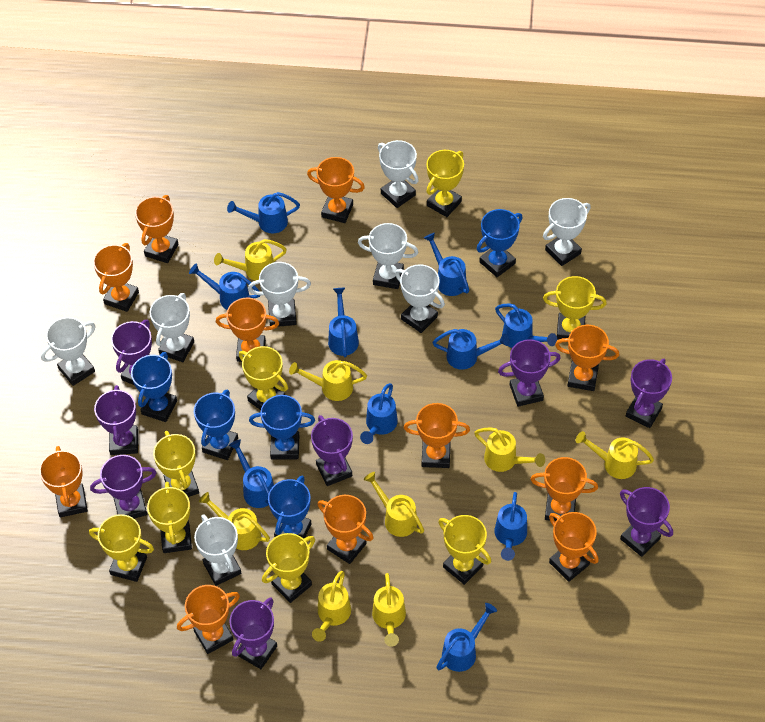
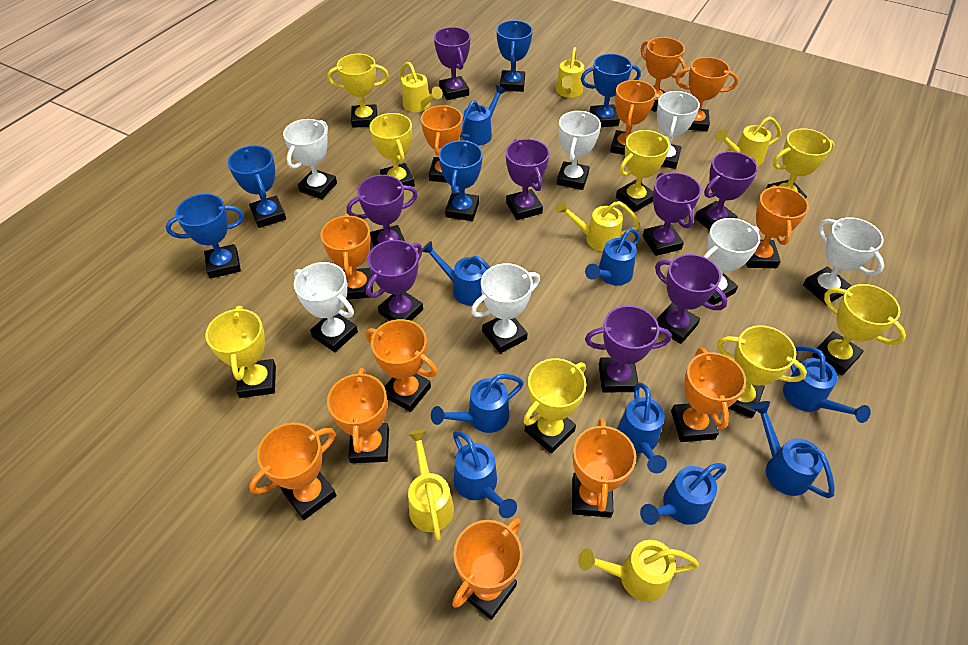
blue watering can: 10 -> 9
orange trophy: 11 -> 12
white trophy: 8 -> 7
yellow watering can: 8 -> 6

